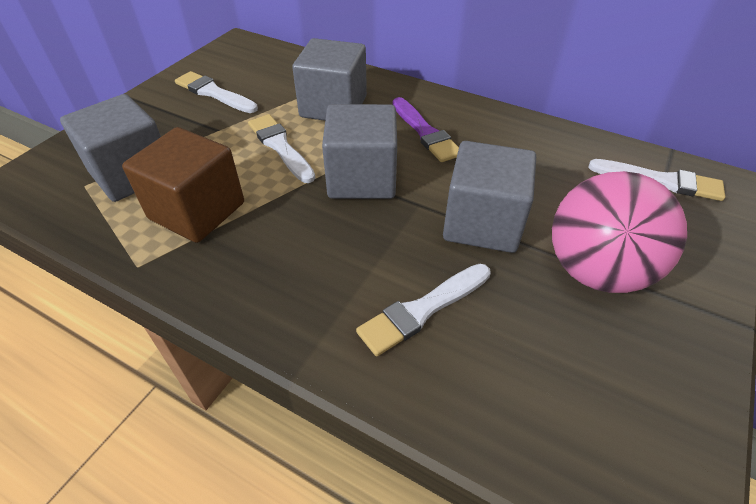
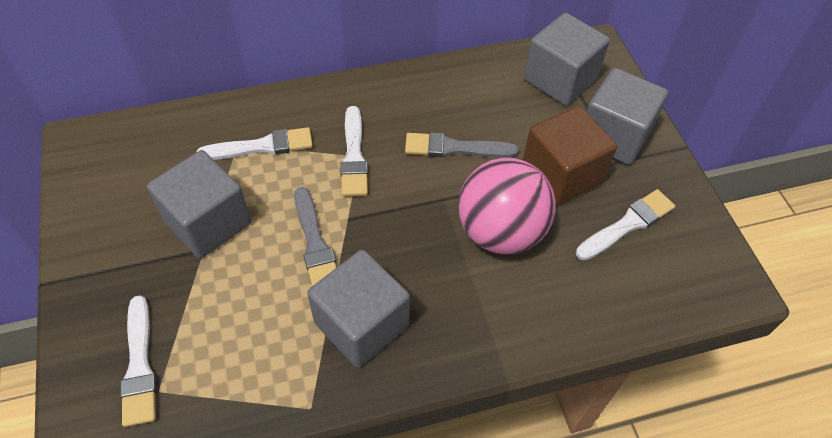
grey brush: 0 -> 2
purple brush: 1 -> 0

